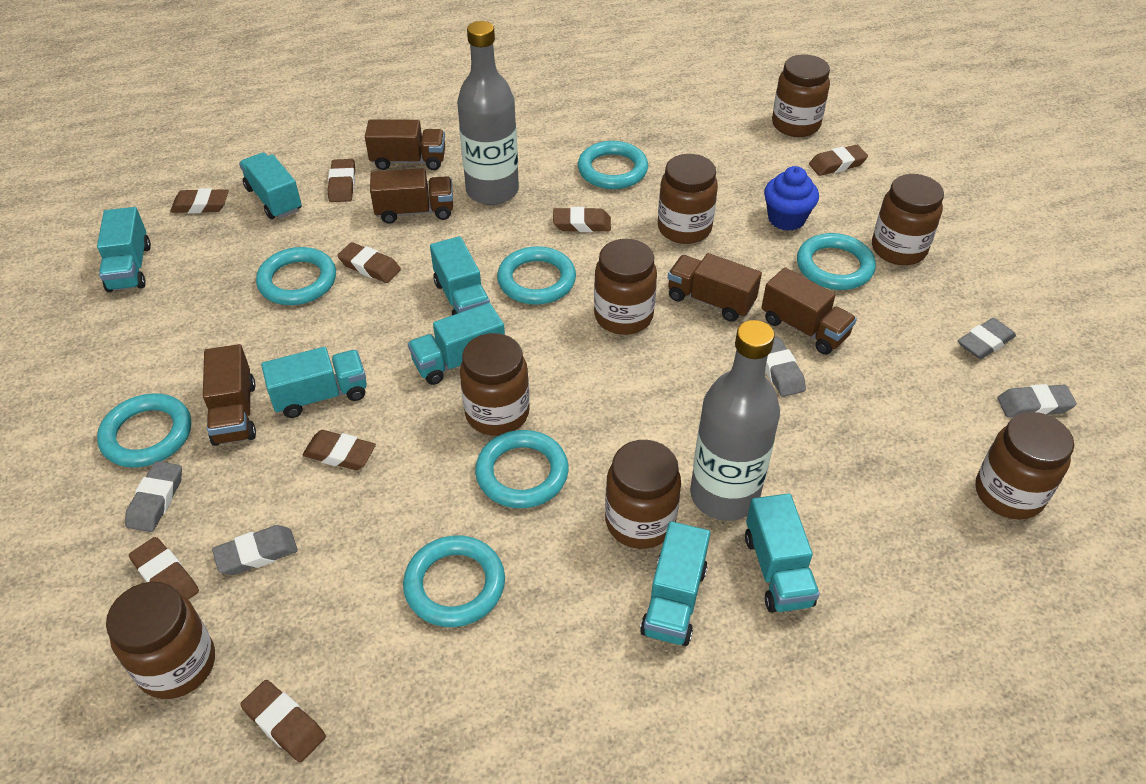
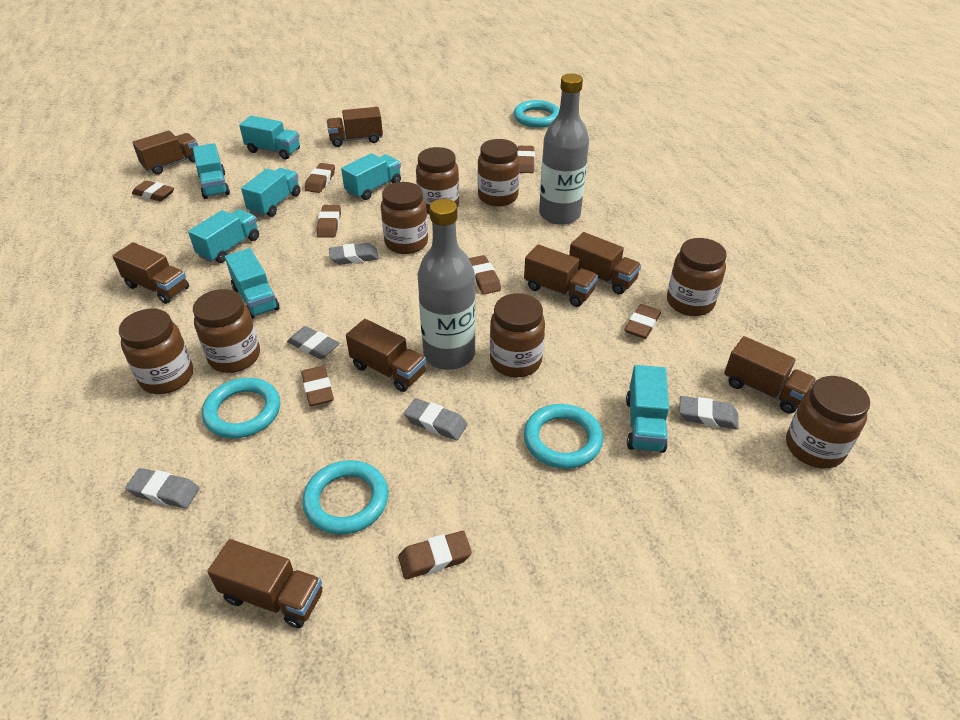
blue cupcake: 1 -> 0
brown truck: 5 -> 8
turquoise ring: 7 -> 4

